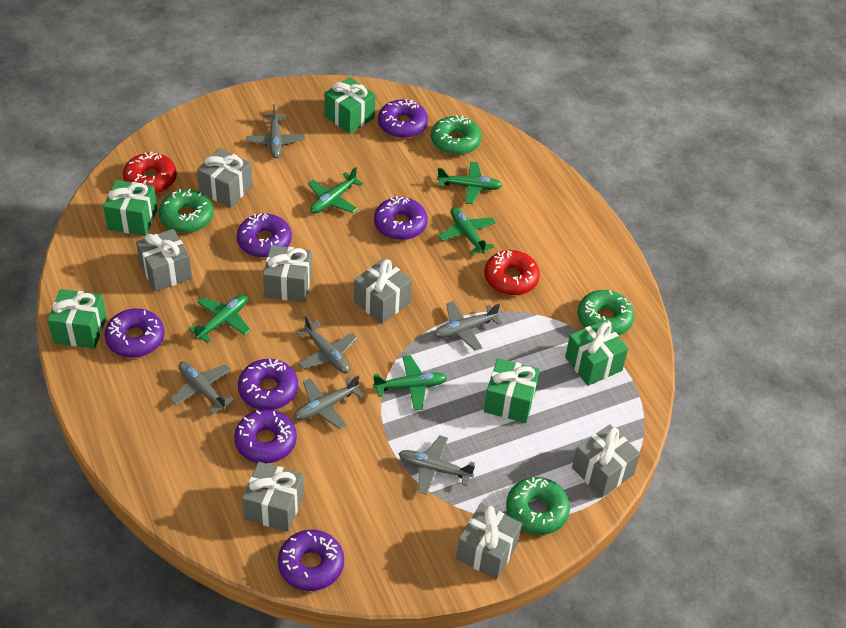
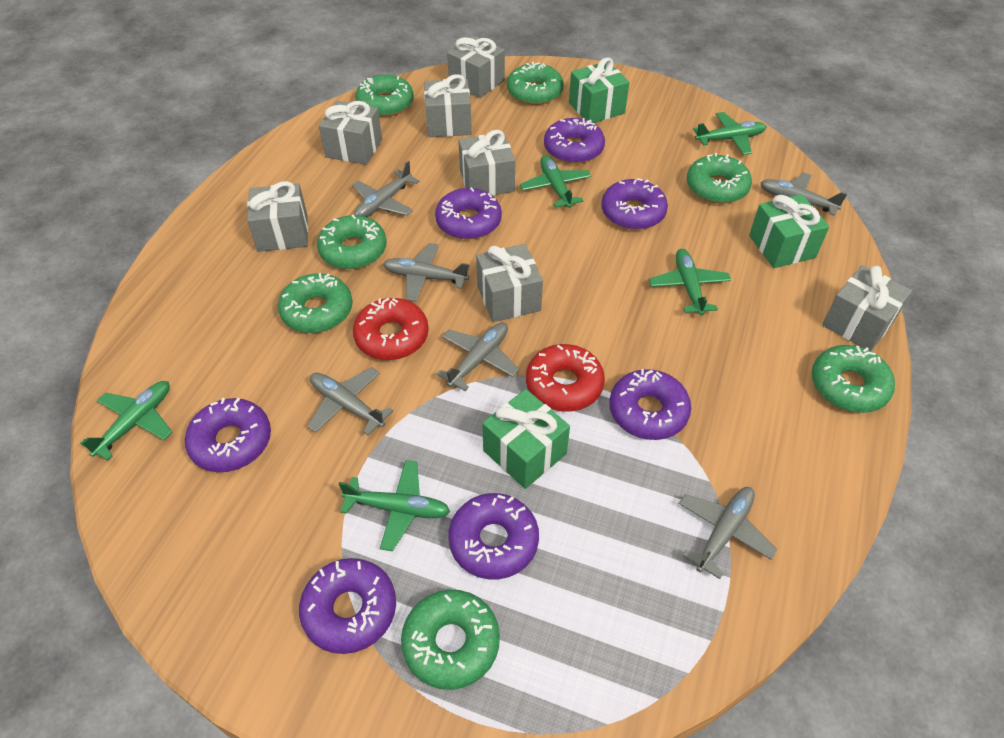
green donut: 4 -> 7
green gift: 5 -> 3

